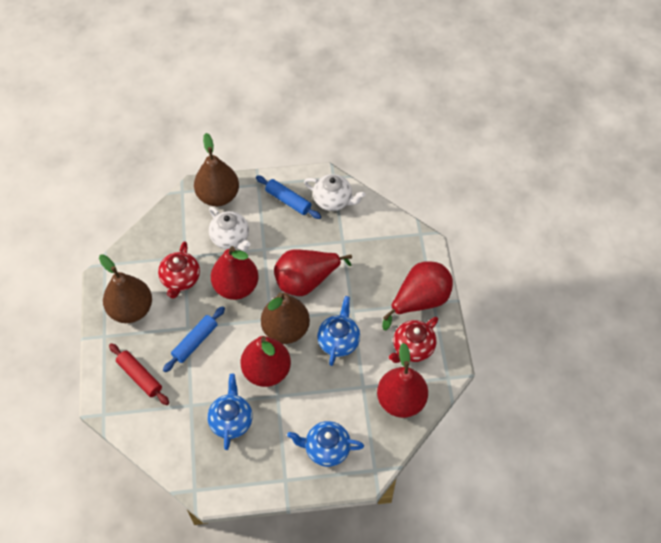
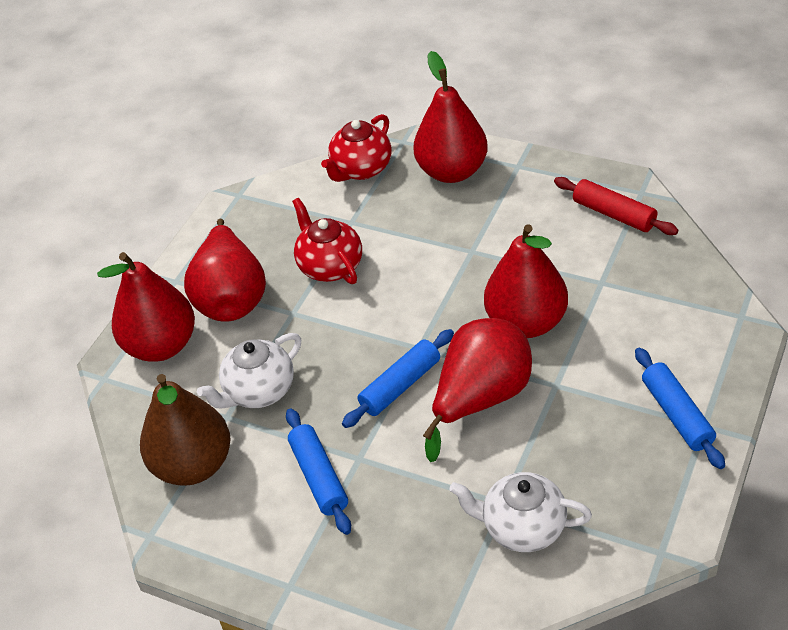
blue rolling pin: 2 -> 3
blue teapot: 3 -> 0
brown pear: 3 -> 1

